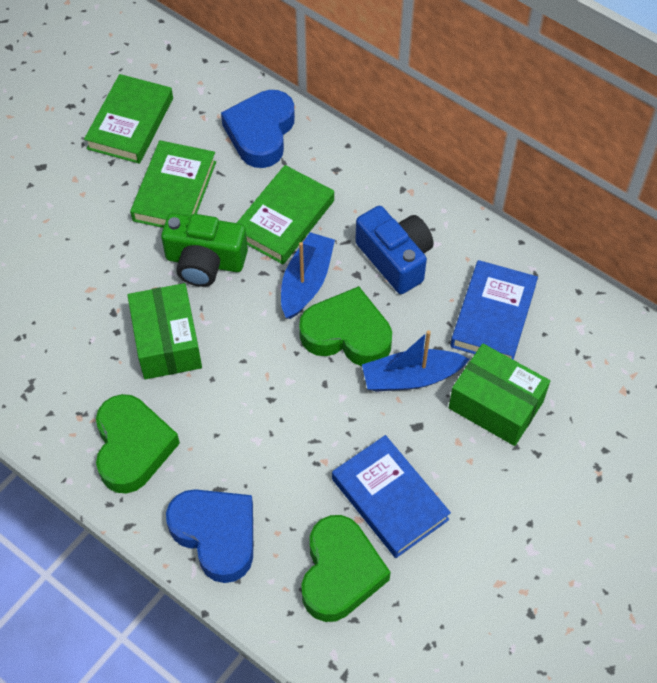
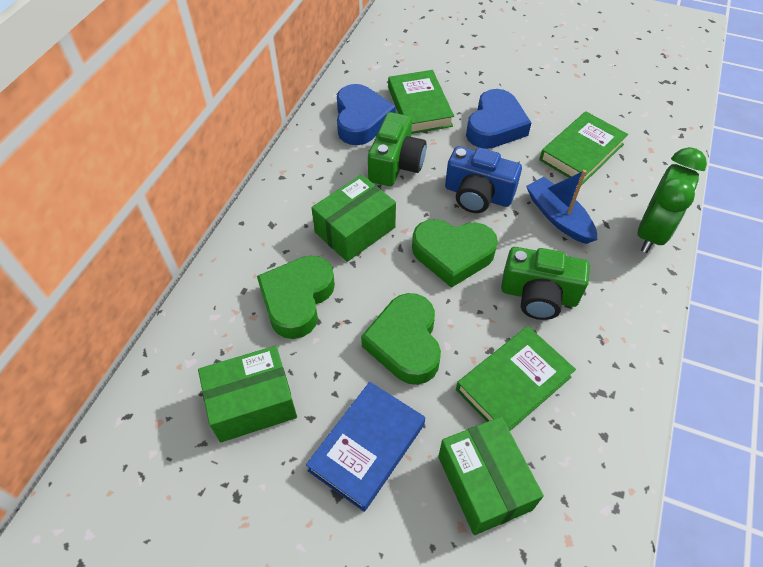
blue boat: 2 -> 1
blue book: 2 -> 1
green box: 2 -> 3
green camera: 1 -> 2
green clock: 0 -> 1

